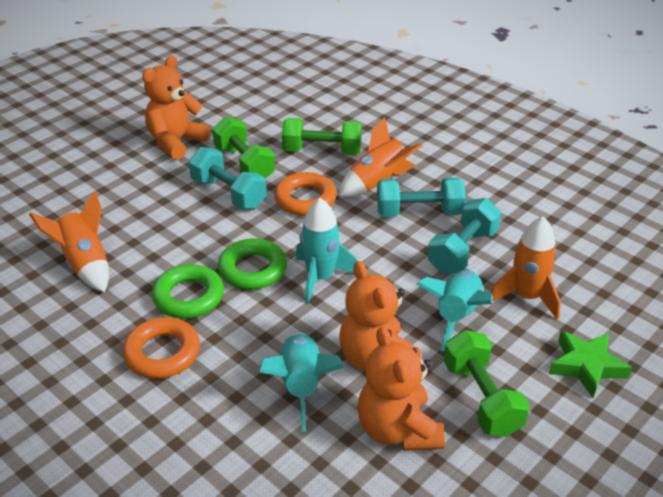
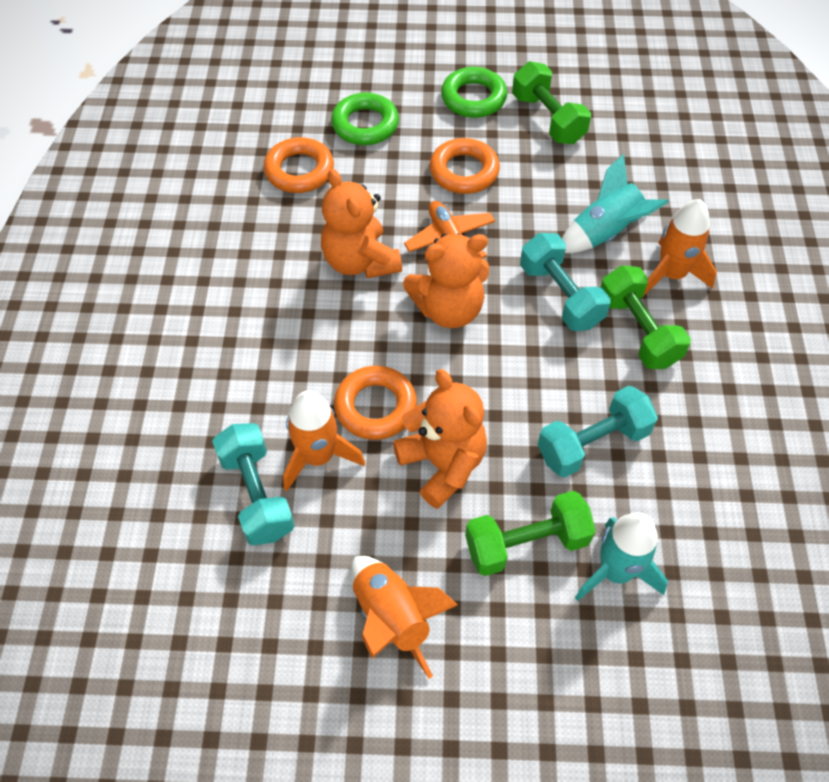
green star: 1 -> 0
orange plane: 0 -> 1
orange ring: 2 -> 3
turquoise rocket: 3 -> 2

